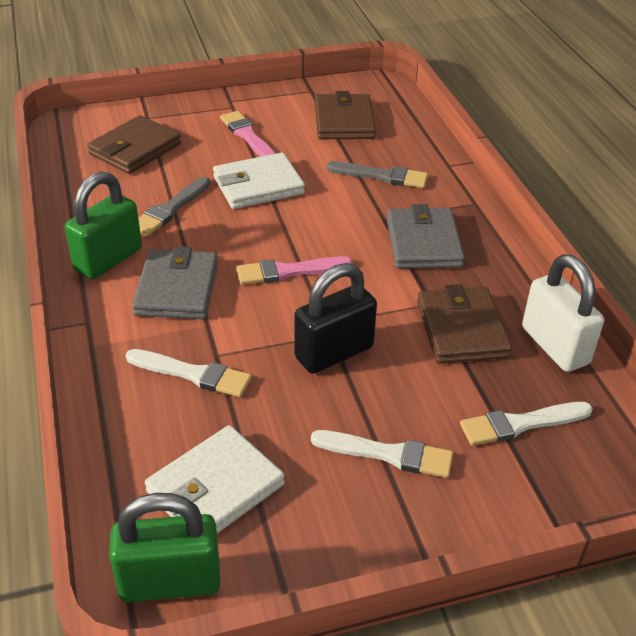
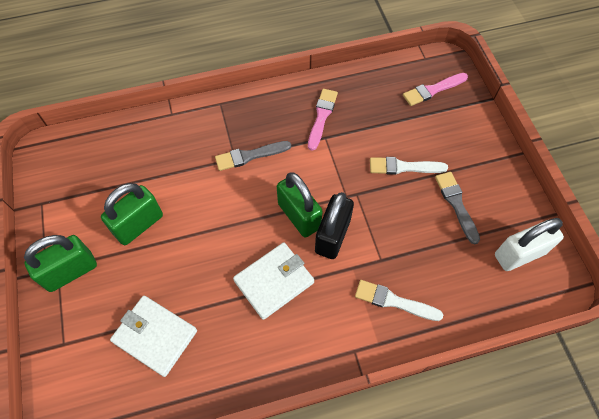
brown wallet: 3 -> 0
green padlock: 2 -> 3
grey wallet: 2 -> 0
white brush: 3 -> 2

